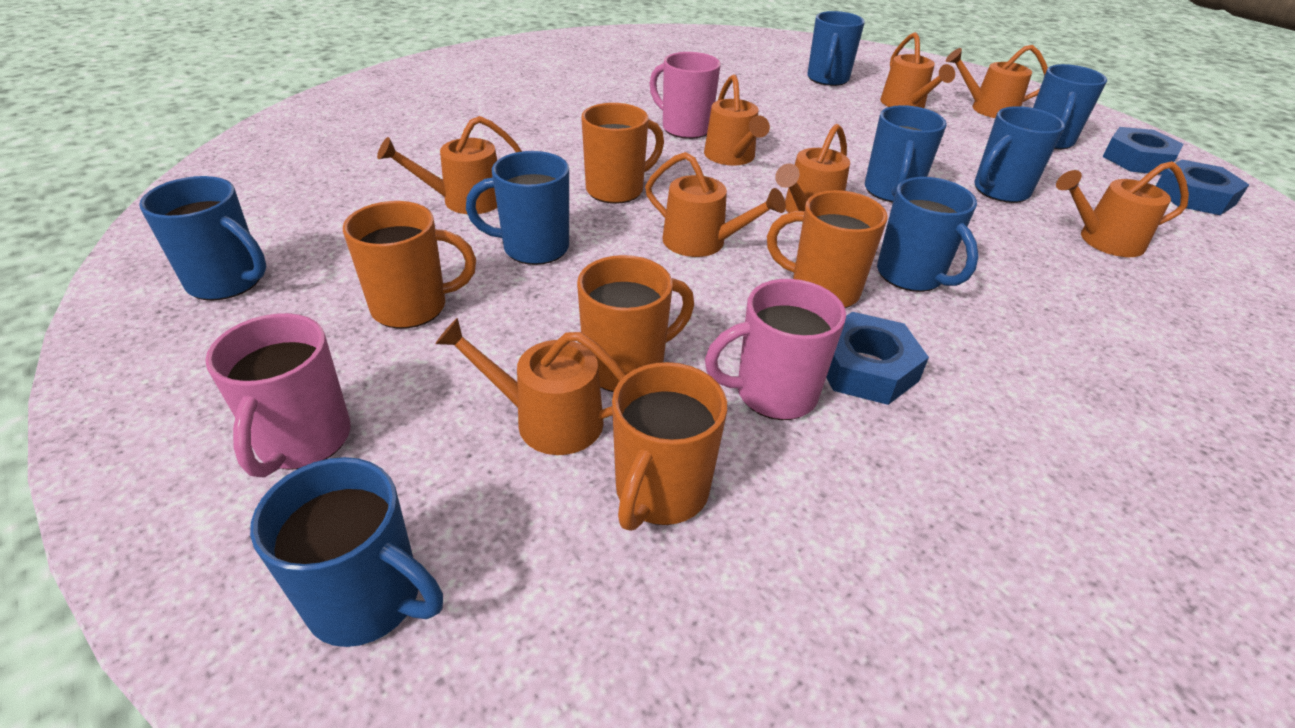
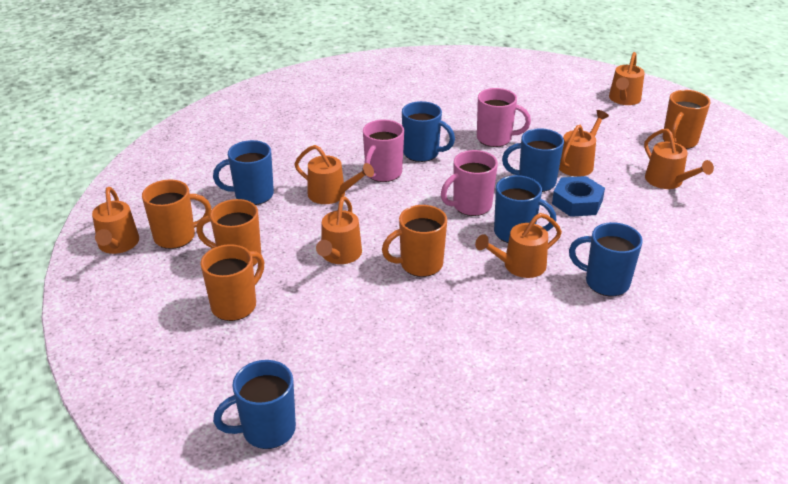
blue mug: 8 -> 6
blue nut: 3 -> 1
orange watering can: 8 -> 7

